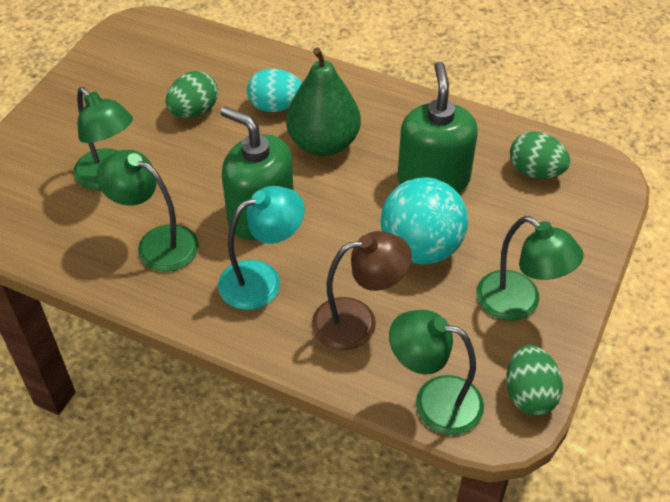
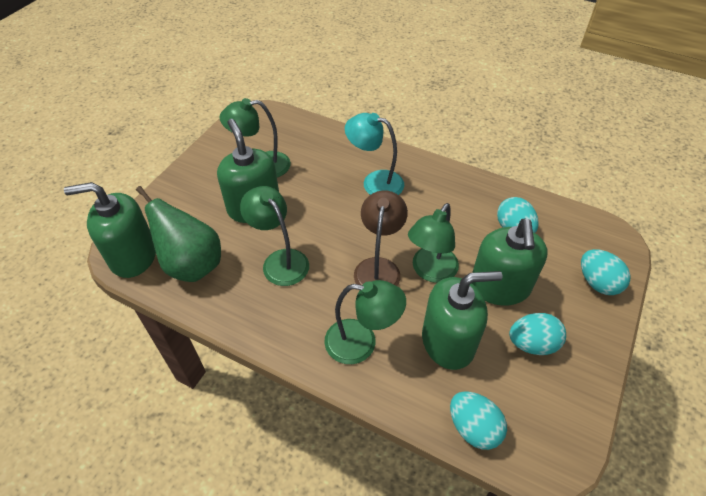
green egg: 3 -> 0
green soap dispenser: 2 -> 4
turquoise ball: 1 -> 0
turquoise egg: 1 -> 4

